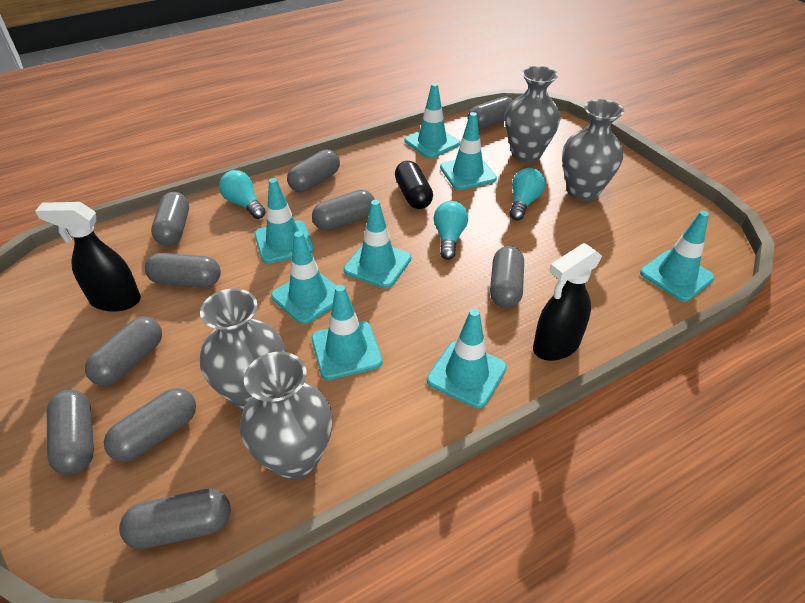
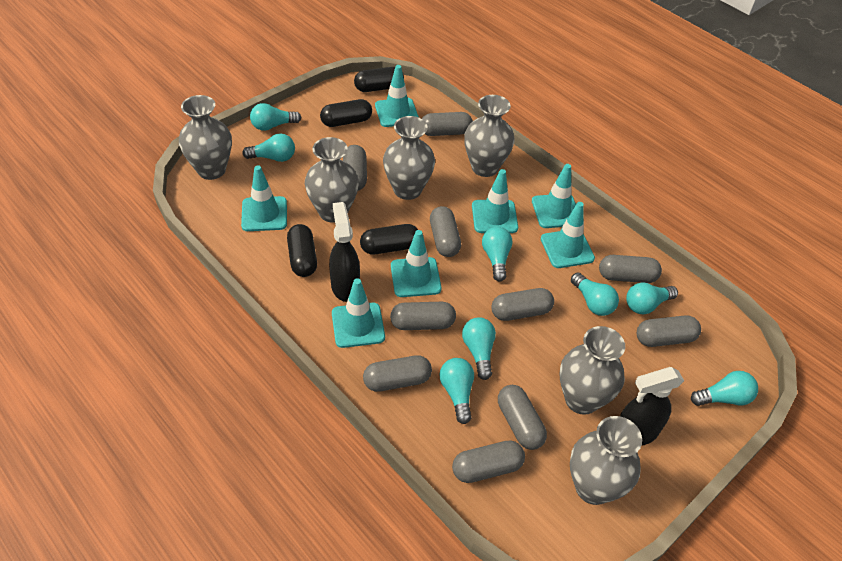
black capsule: 1 -> 4
grey vase: 4 -> 6
turquoise light bulb: 3 -> 8
turquoise traffic cone: 8 -> 7

